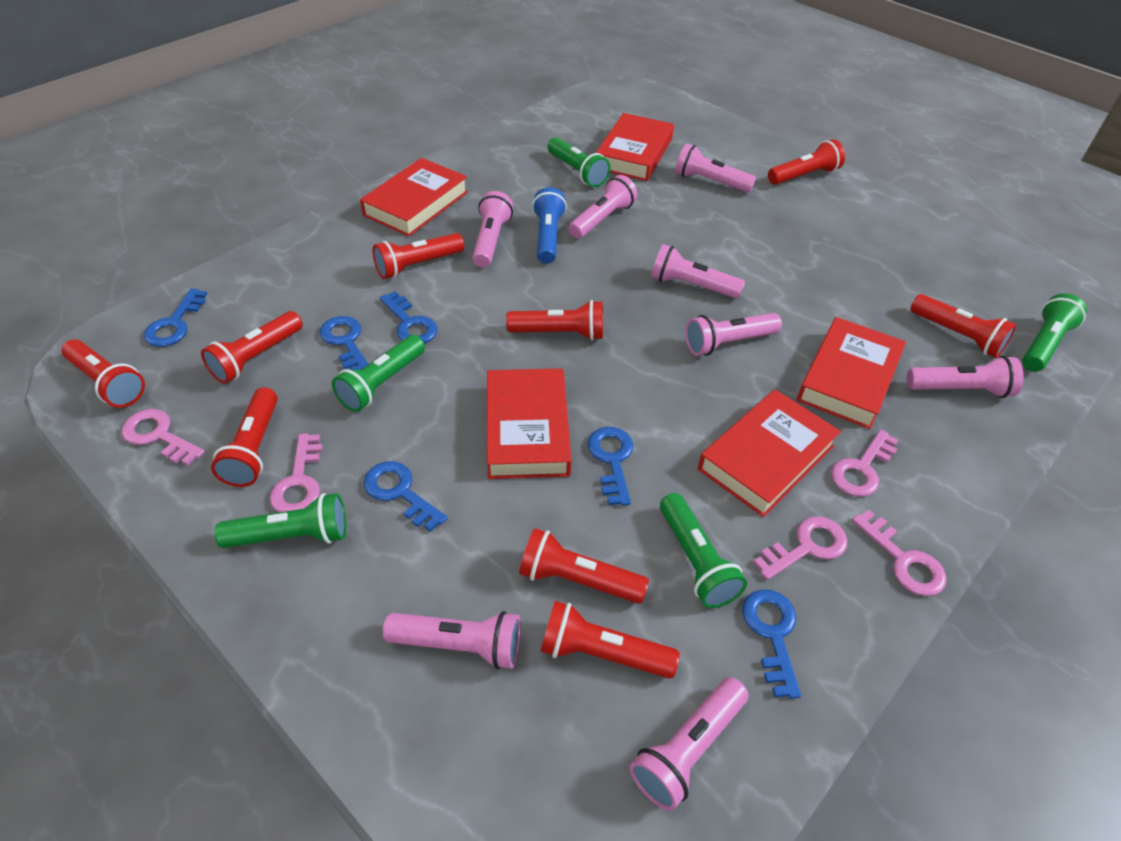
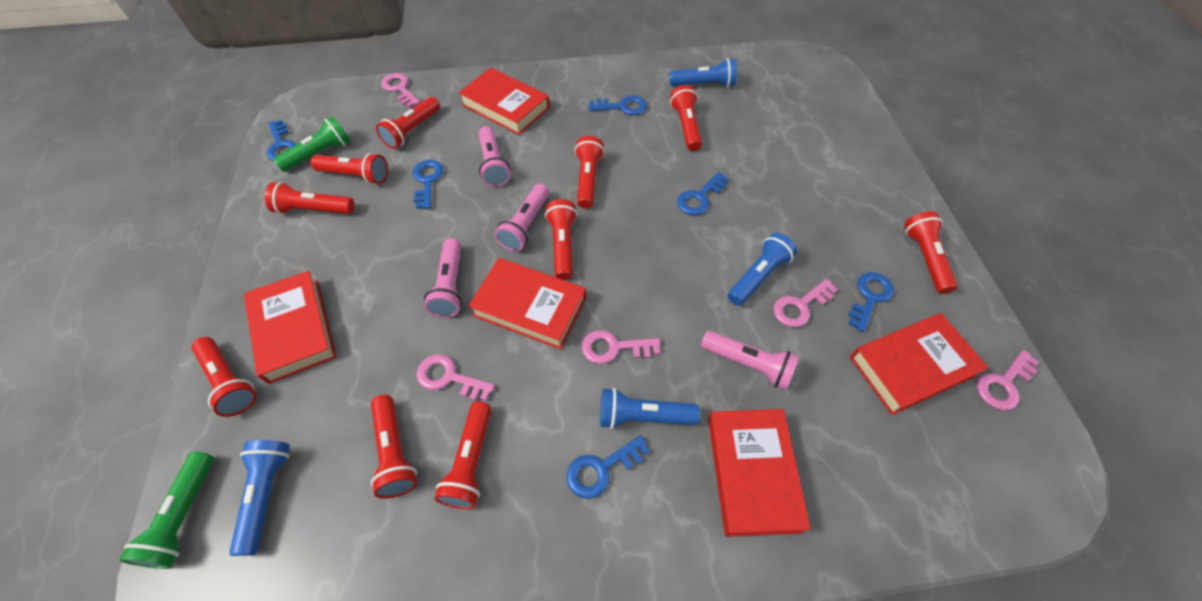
blue flashlight: 1 -> 4
green flashlight: 5 -> 2
pink flashlight: 8 -> 4
red flashlight: 9 -> 10

